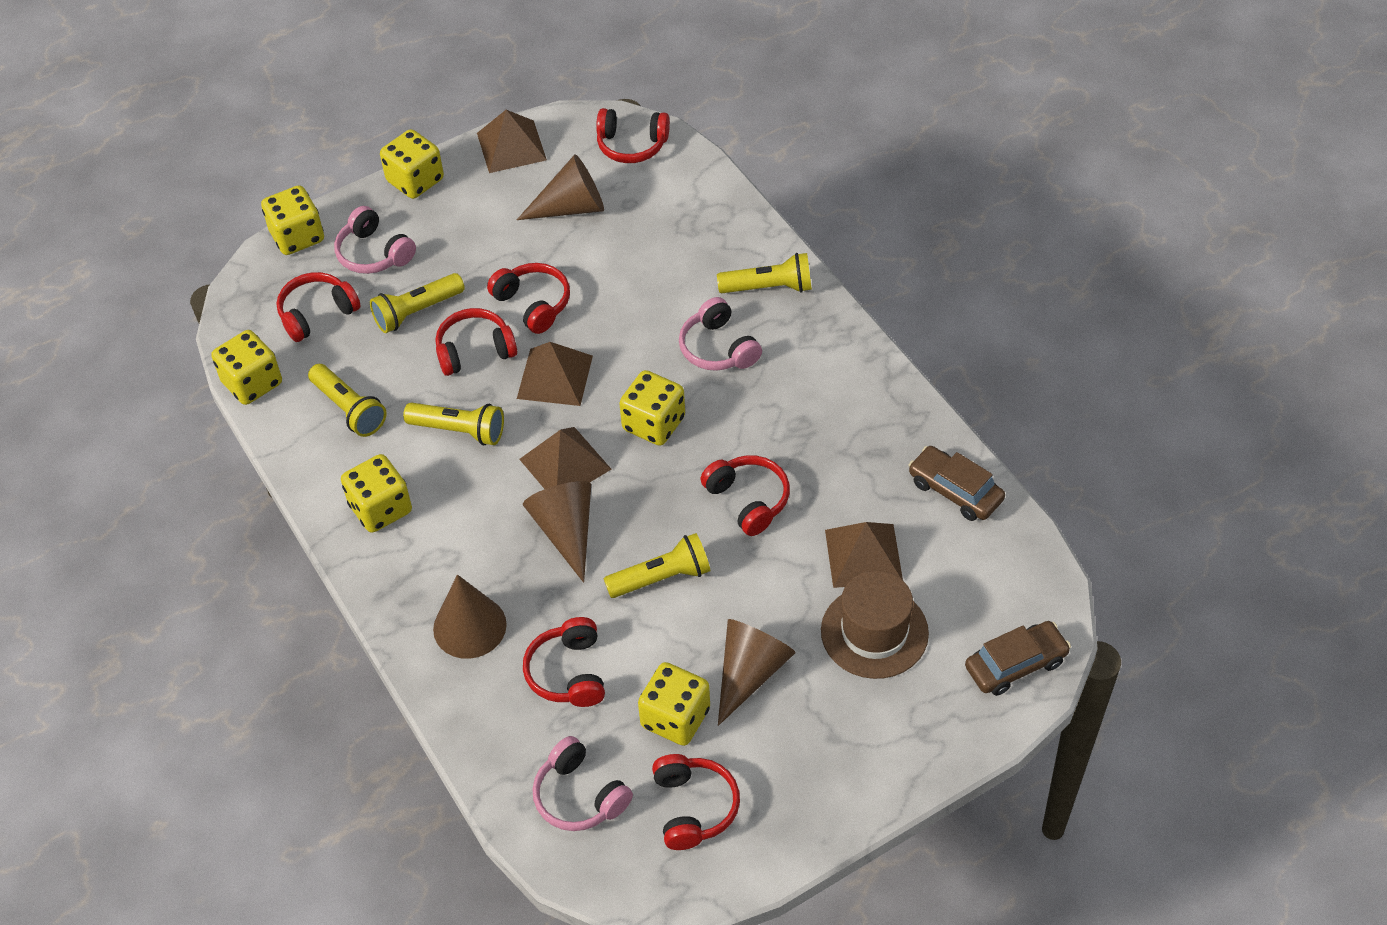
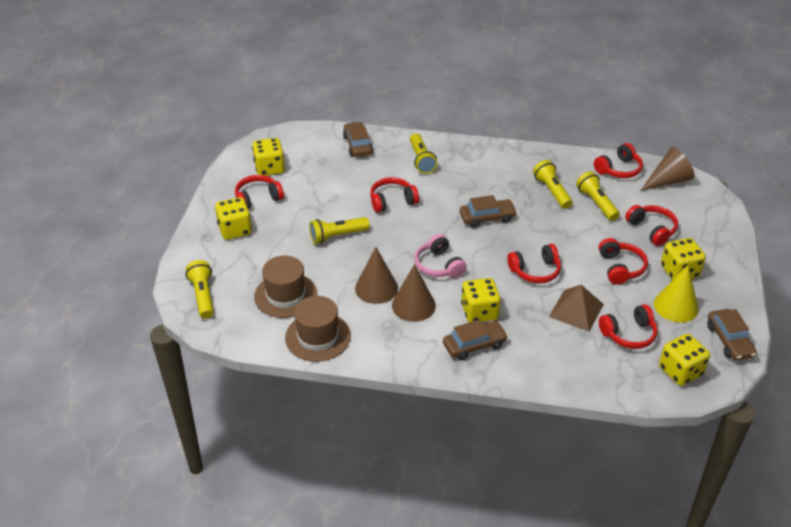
brown car: 2 -> 4
brown cone: 4 -> 3
brown hat: 1 -> 2
brown pyramid: 4 -> 1
pink headphones: 3 -> 1
yellow cone: 0 -> 1
yellow dice: 6 -> 5

